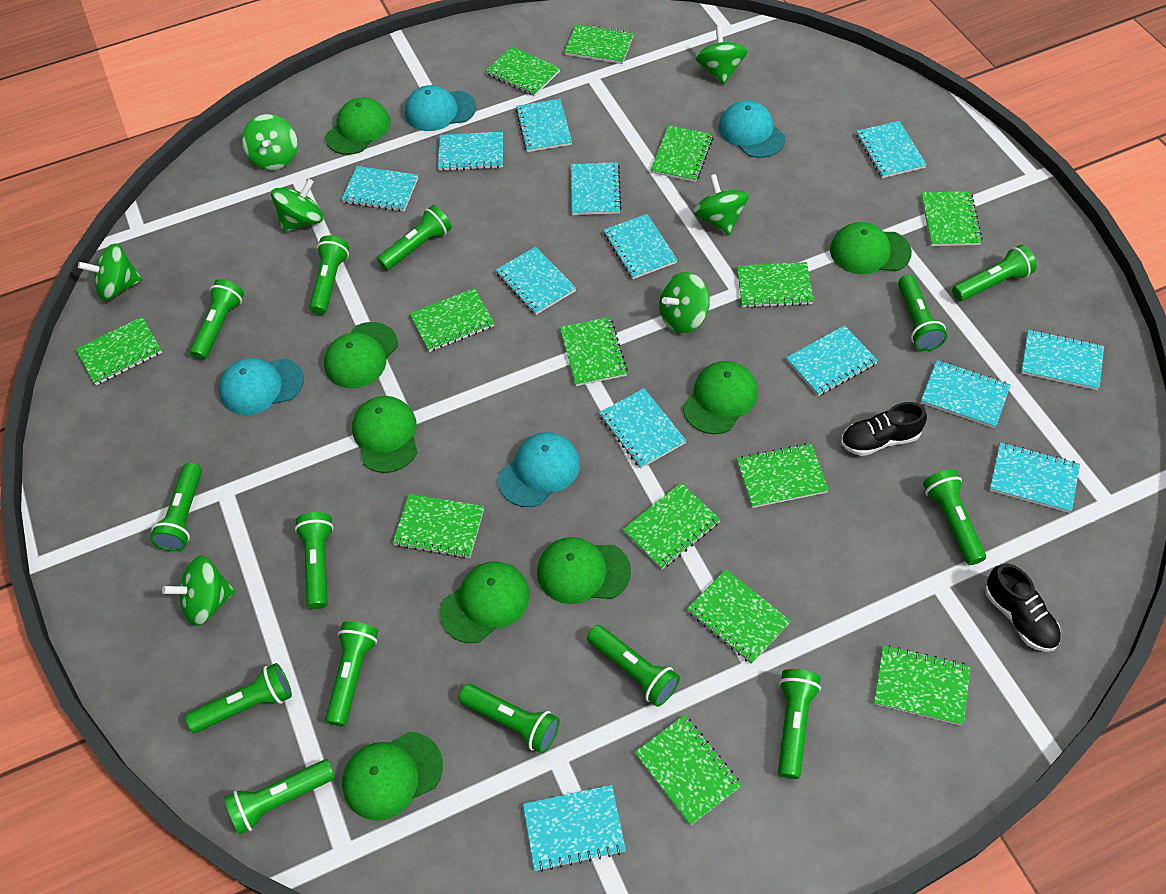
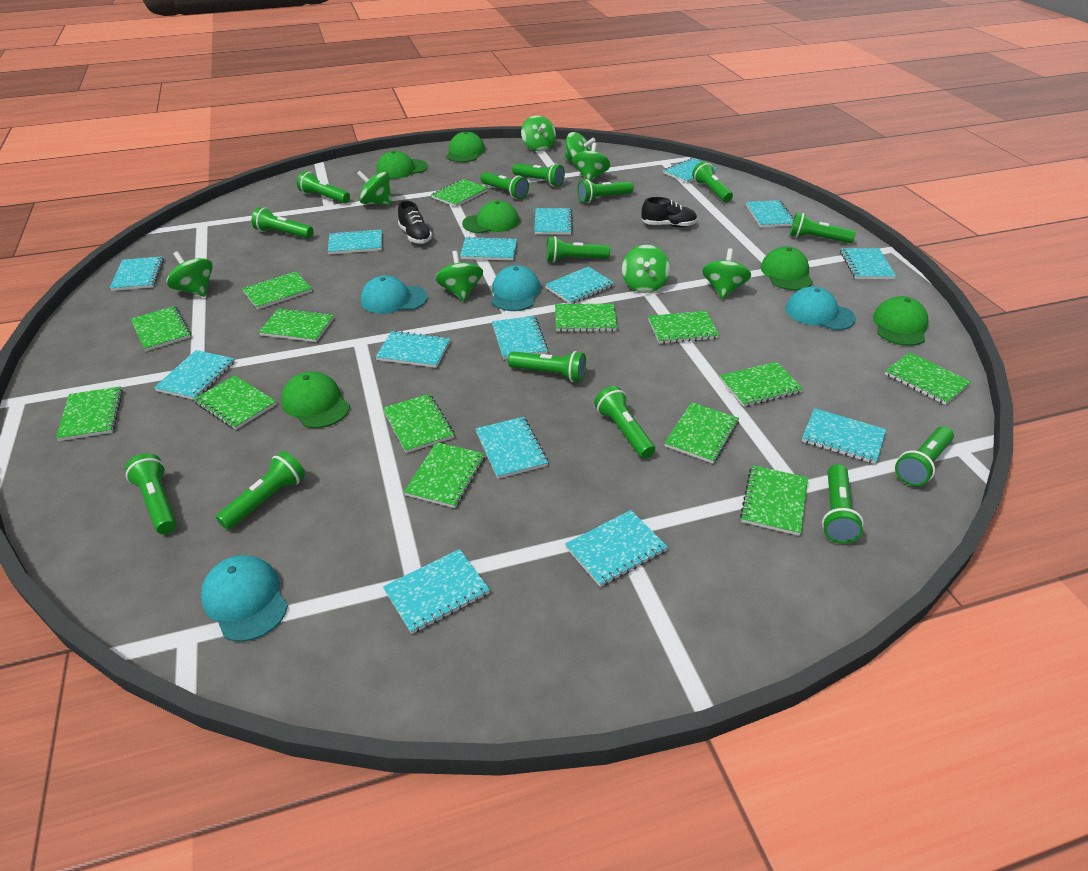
green cap: 8 -> 6
green spinning top: 7 -> 8
turquoise notebook: 13 -> 15

